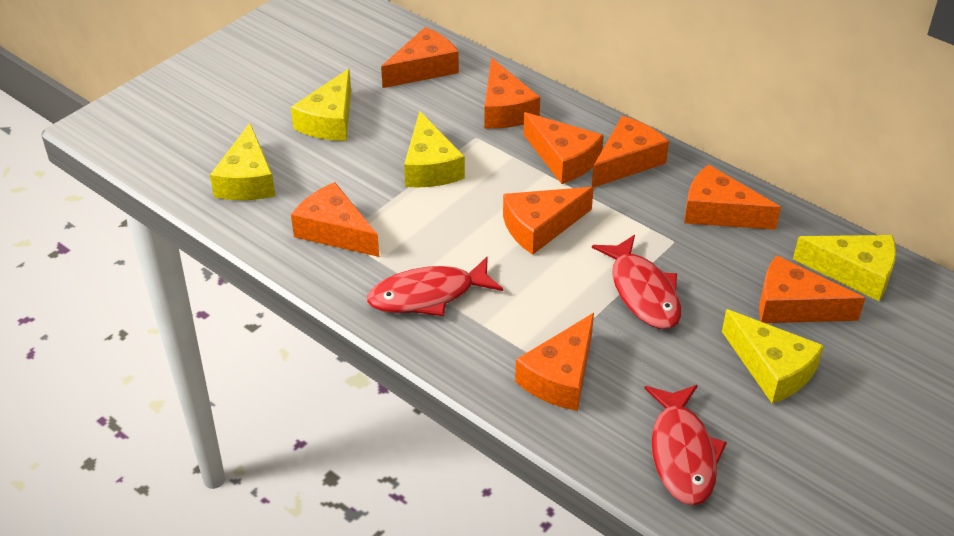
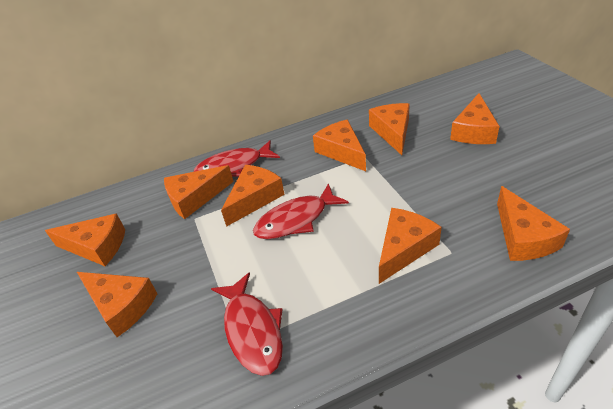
yellow cheese: 5 -> 0

